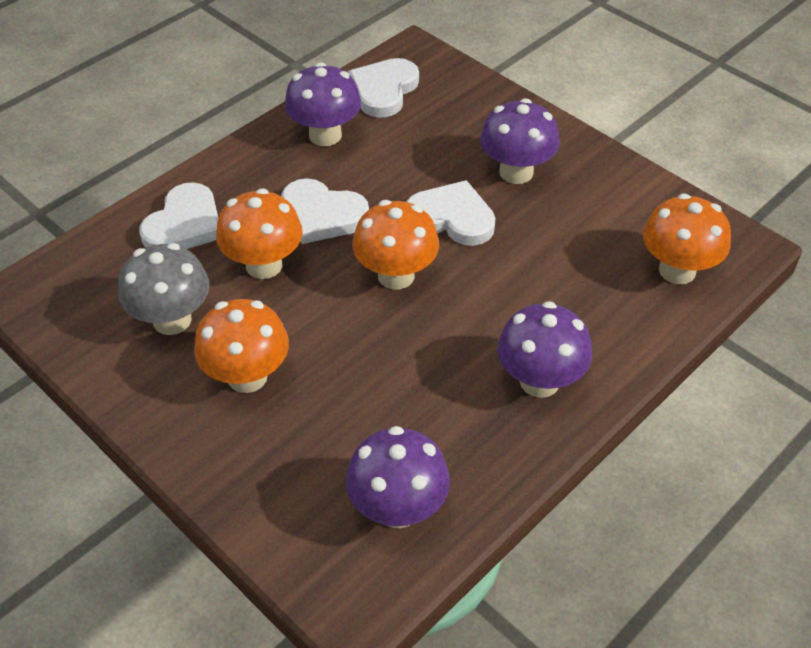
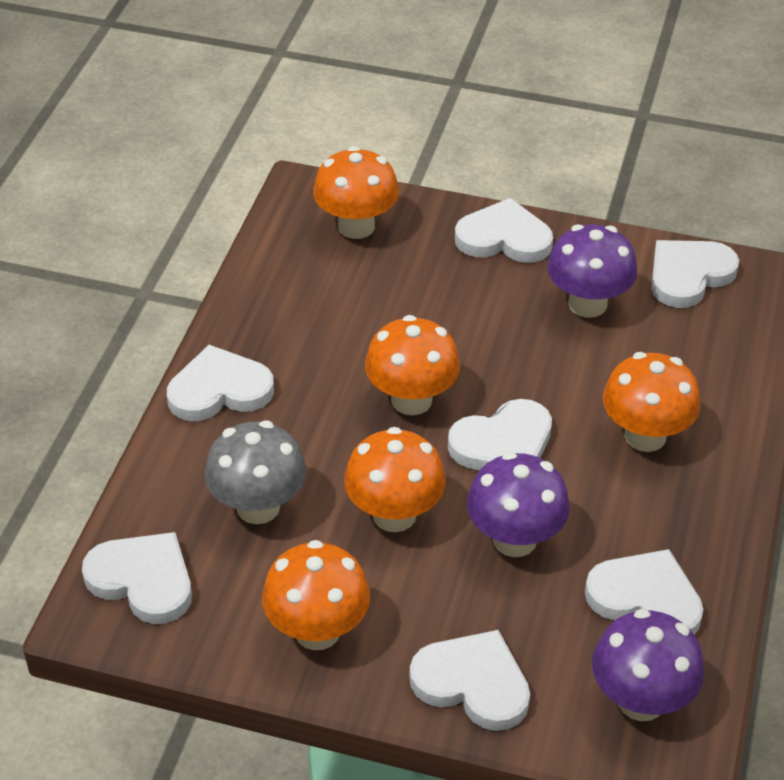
orange mushroom: 4 -> 5
purple mushroom: 4 -> 3
white heart: 4 -> 7

